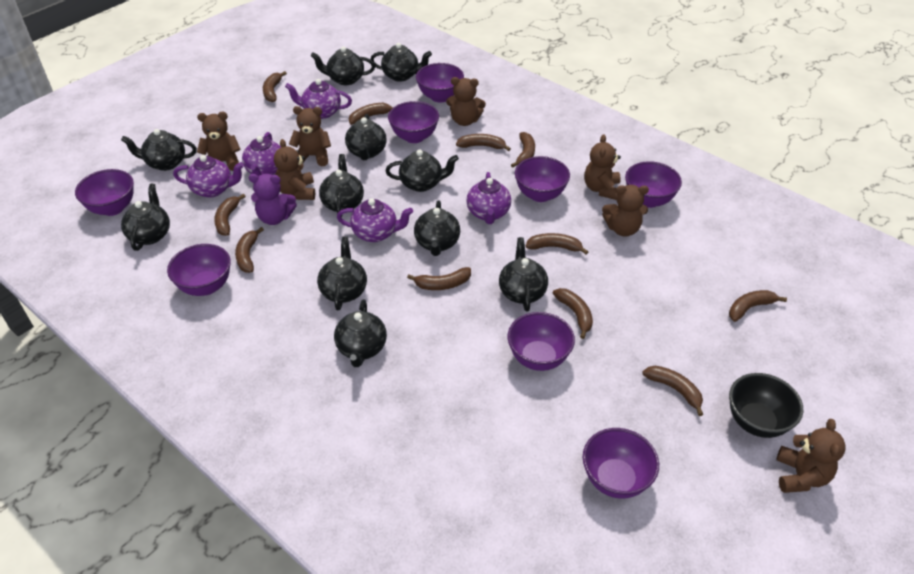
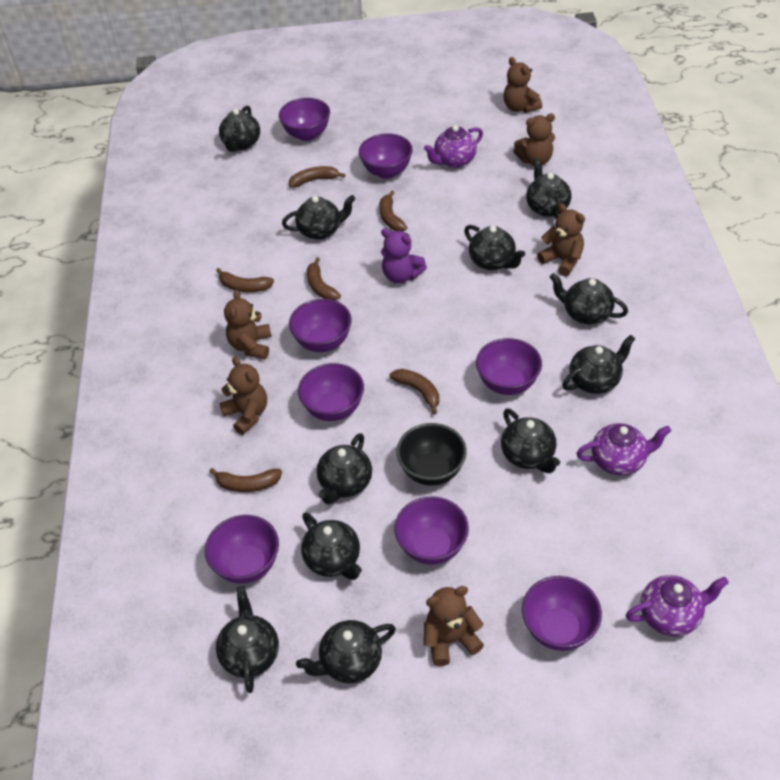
brown banana: 11 -> 6
brown teddy bear: 7 -> 6
purple teapot: 5 -> 3

